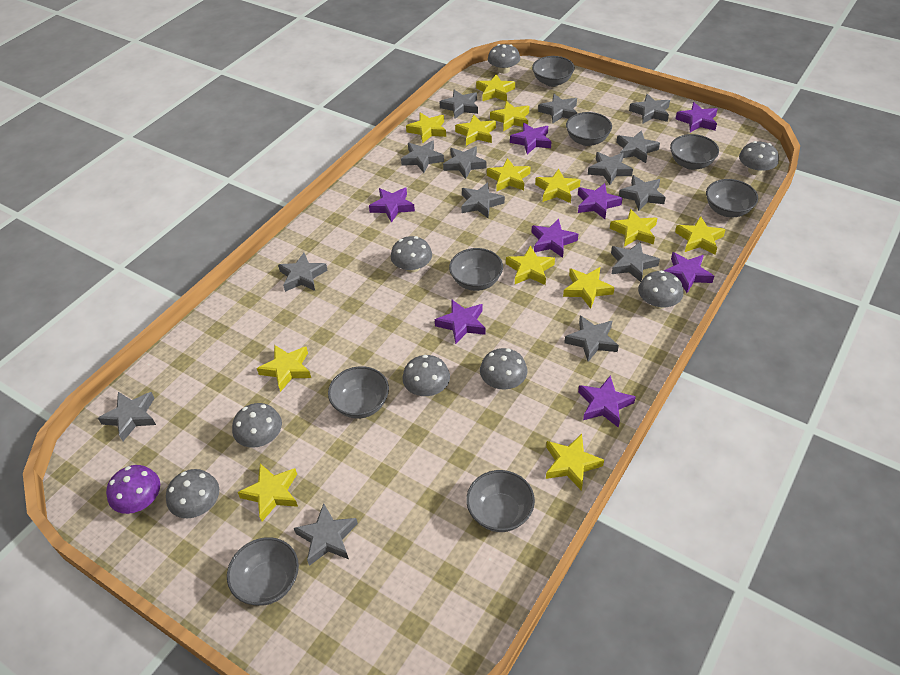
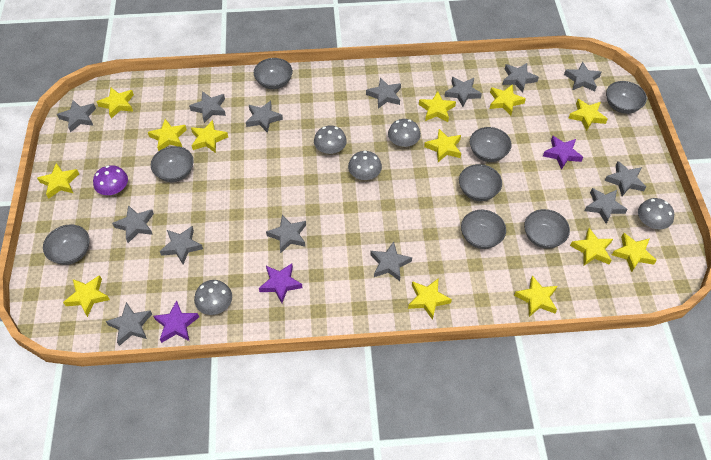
grey mushroom: 8 -> 5
purple star: 8 -> 3

